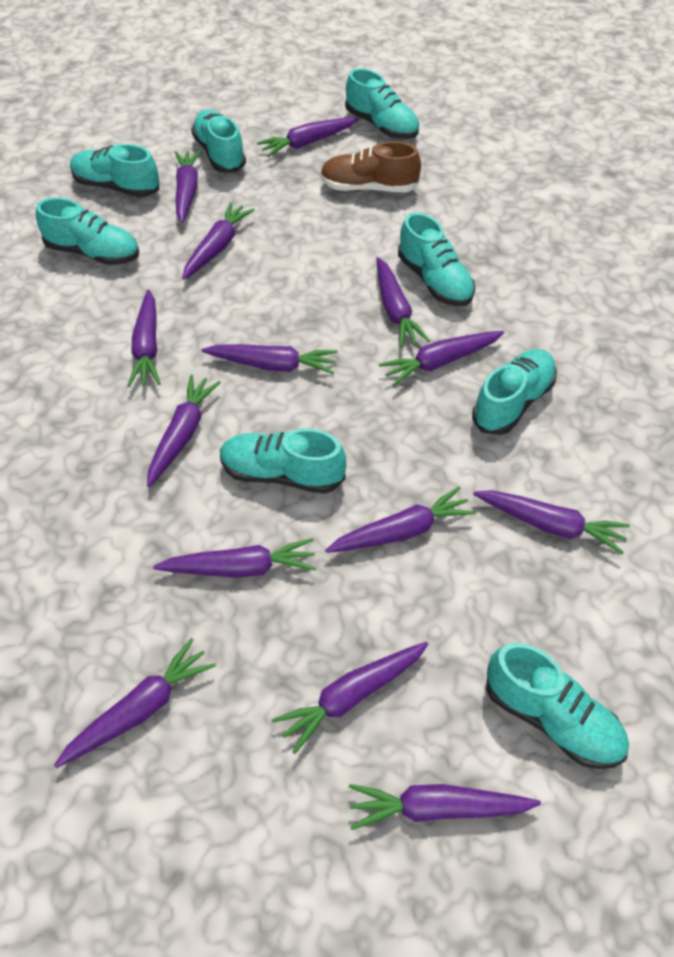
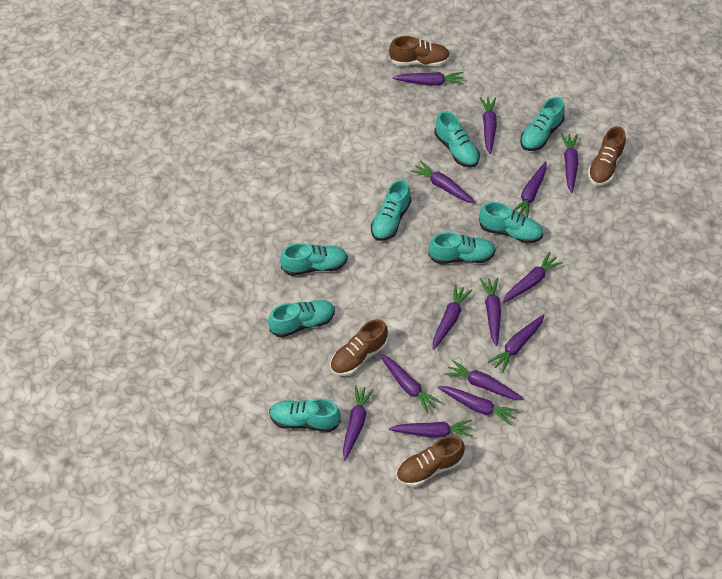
brown shoe: 1 -> 4

